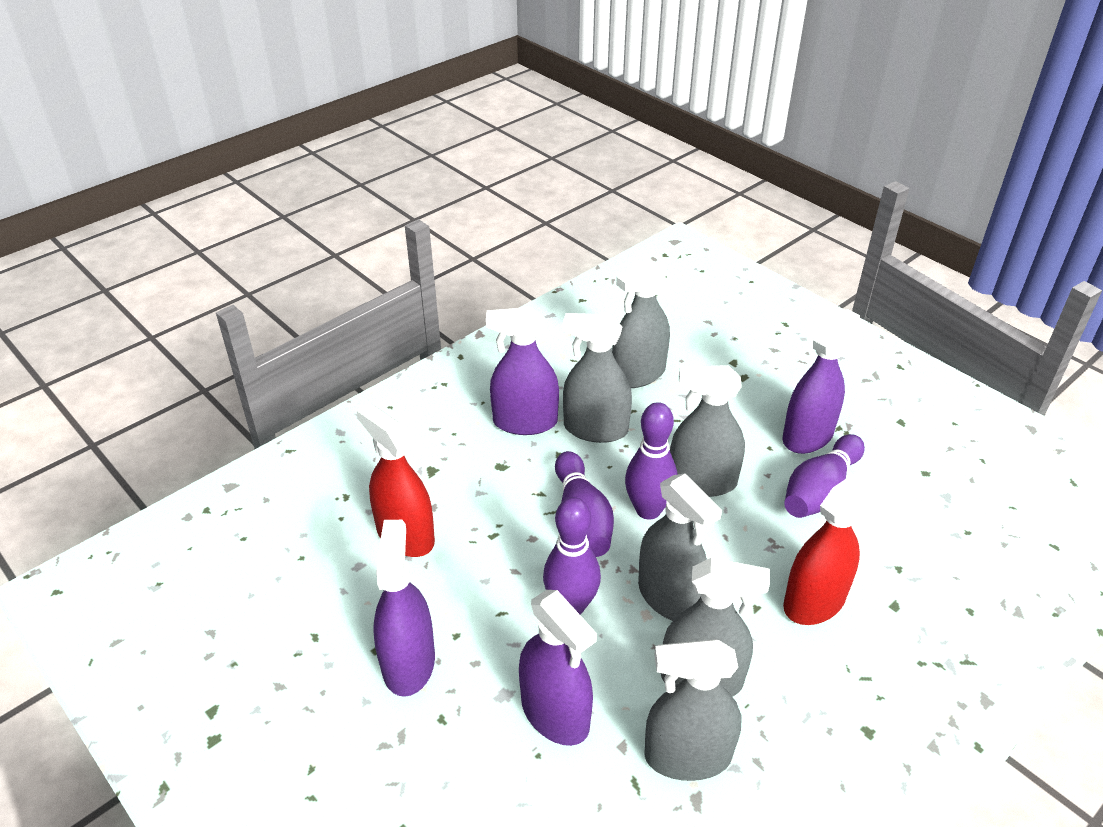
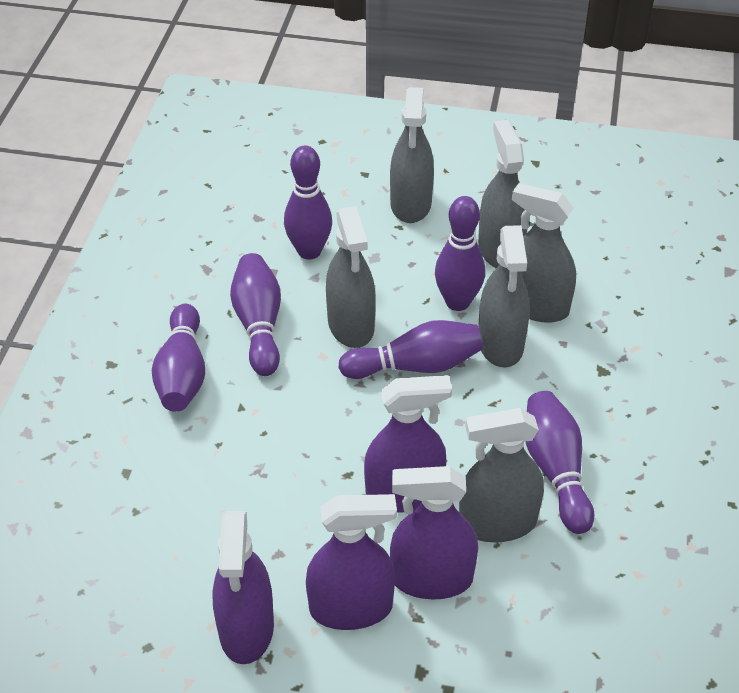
purple bowling pin: 4 -> 6
red spray bottle: 2 -> 0

